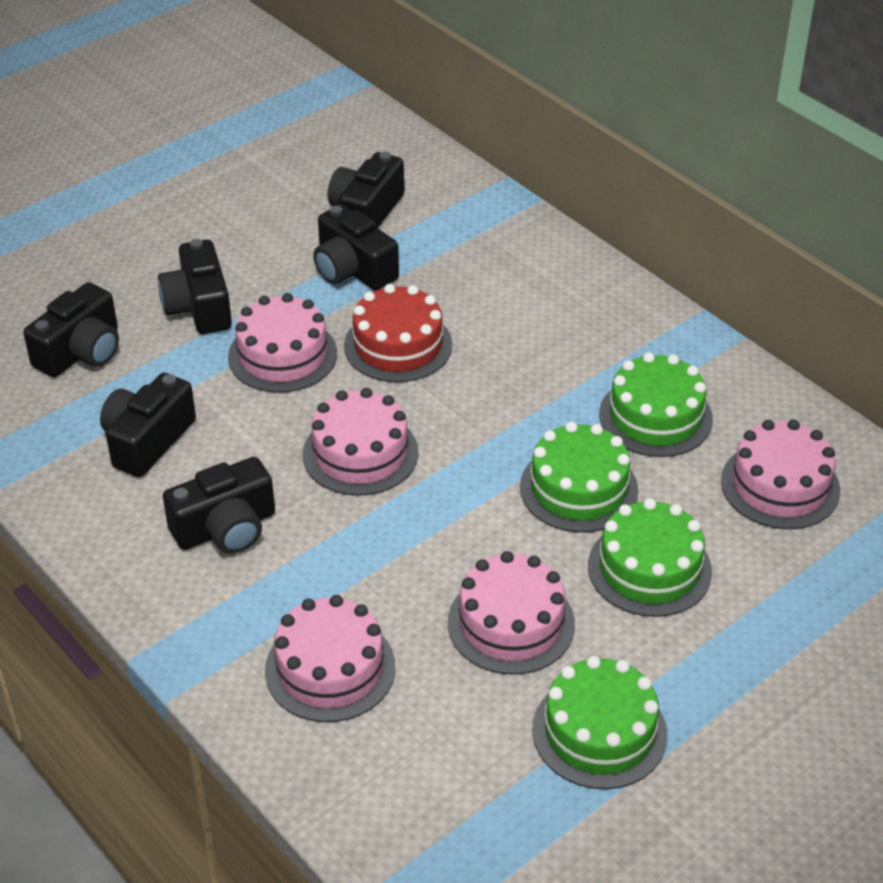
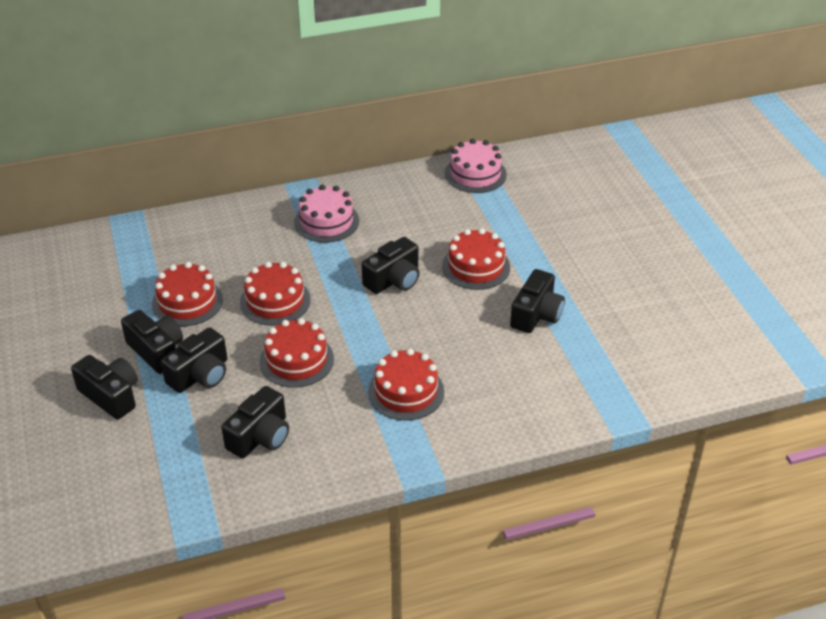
green cake: 4 -> 0
pink cake: 5 -> 2
red cake: 1 -> 5

